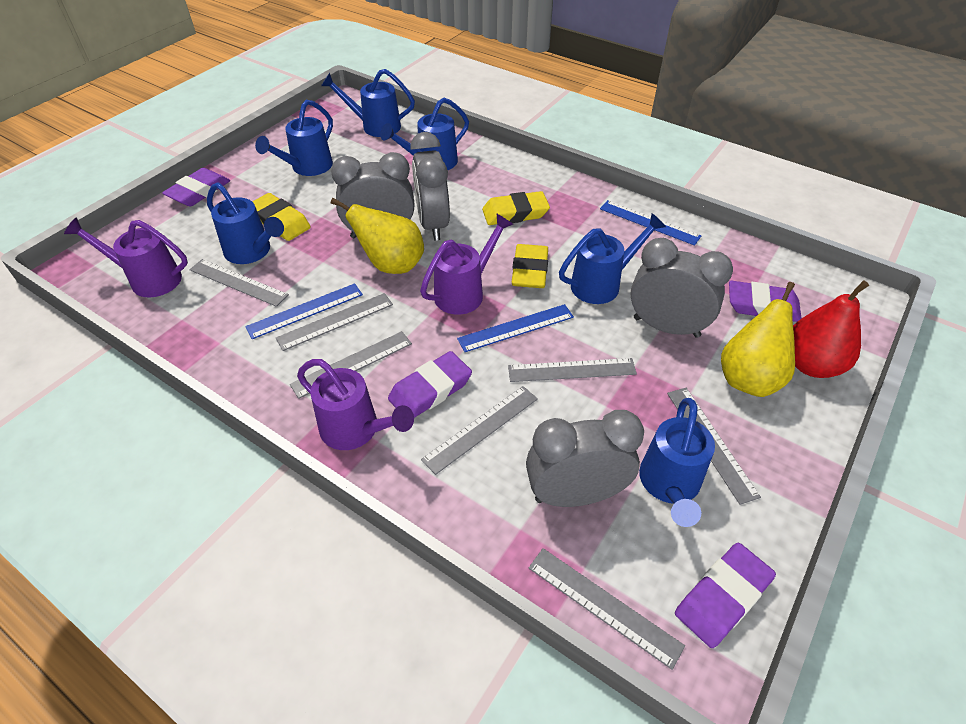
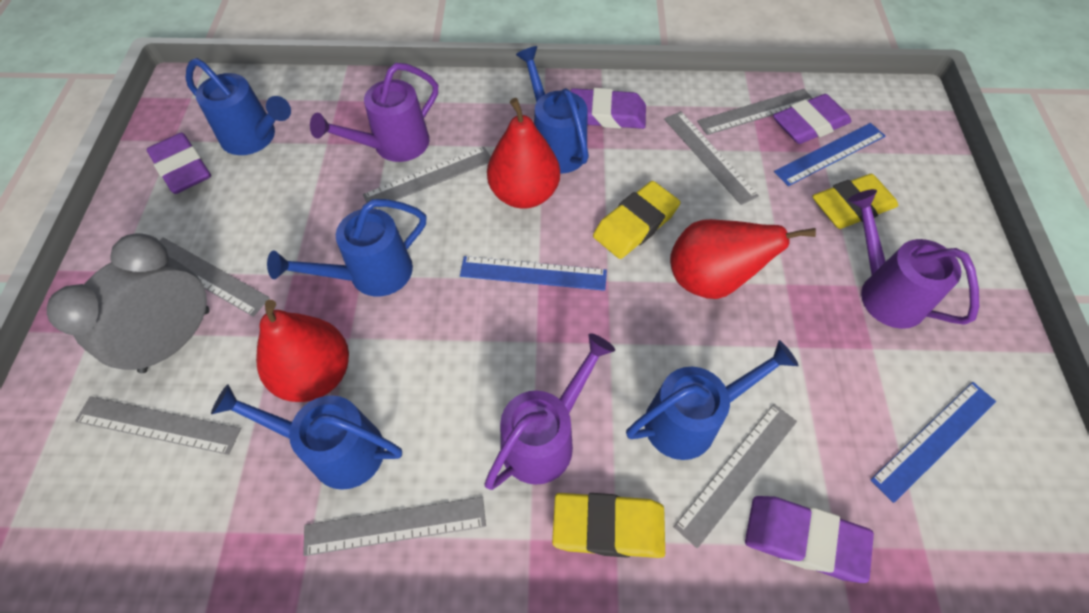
blue watering can: 6 -> 5
grey clock: 4 -> 1
red pear: 1 -> 3
yellow pear: 2 -> 0

